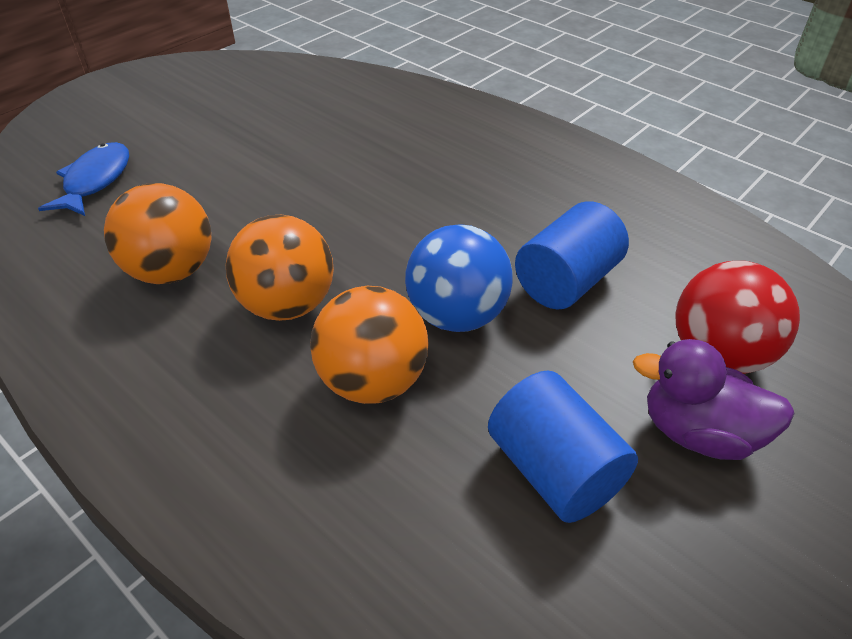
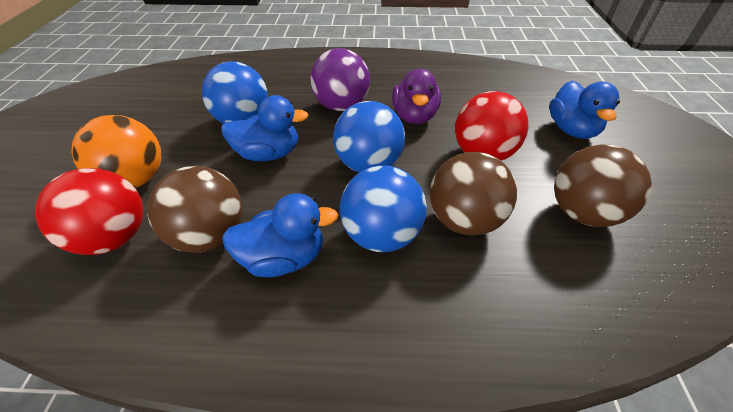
blue ball: 1 -> 3
blue cylinder: 2 -> 0
blue duck: 0 -> 3
blue fish: 1 -> 0
brown ball: 0 -> 3
orange ball: 3 -> 1
purple ball: 0 -> 1
red ball: 1 -> 2

